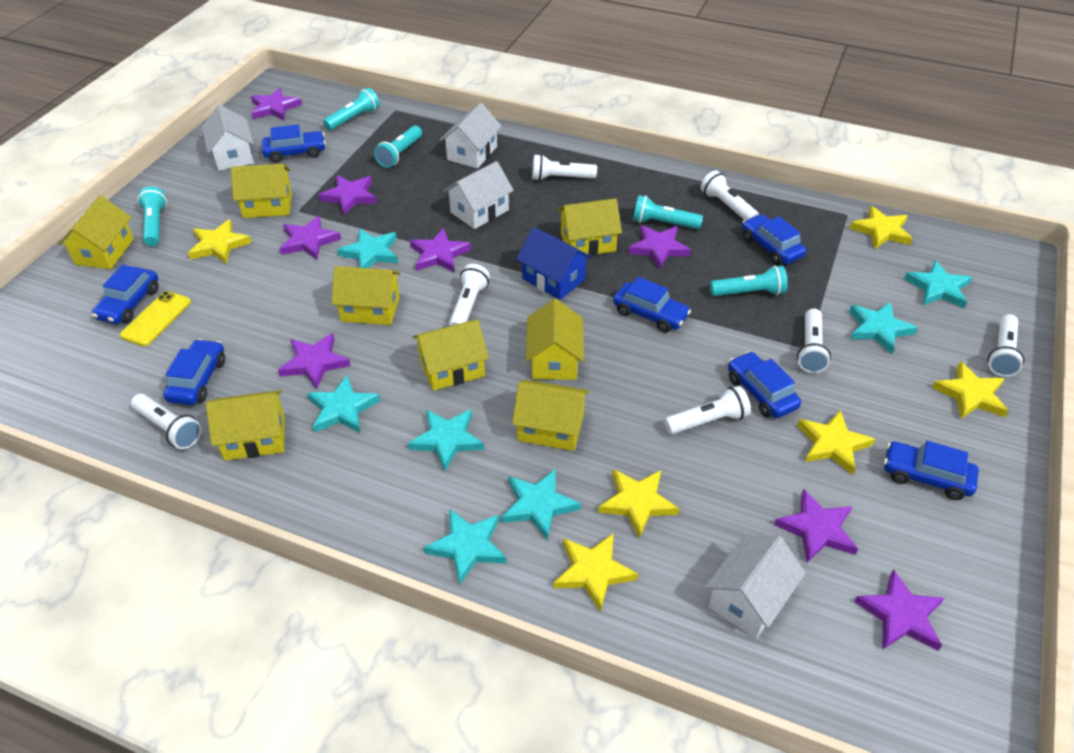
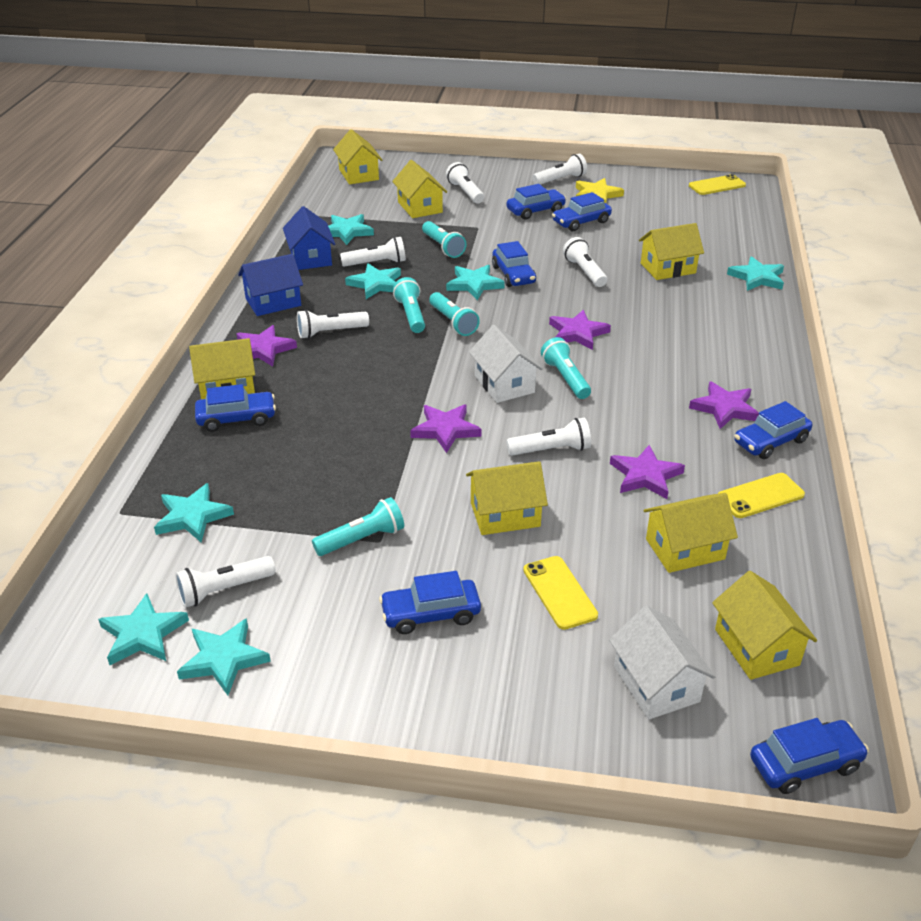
blue house: 1 -> 2
purple star: 8 -> 5
white house: 4 -> 2
yellow house: 8 -> 7
yellow phone: 1 -> 3
yellow star: 6 -> 1

